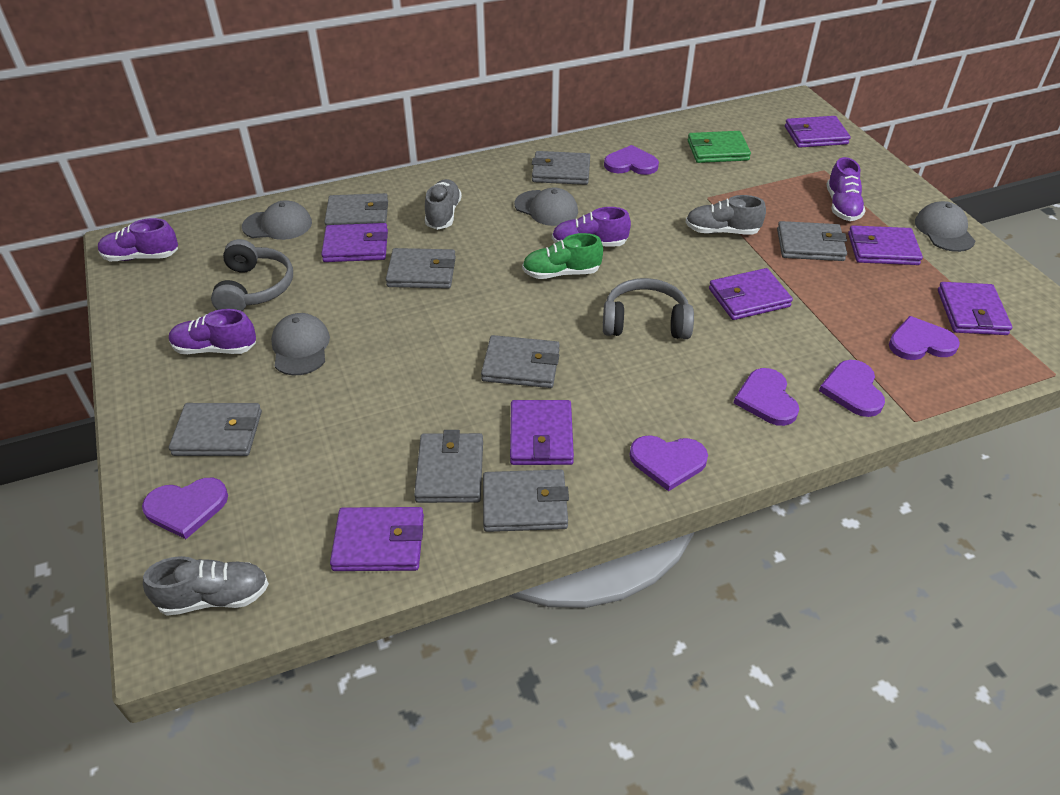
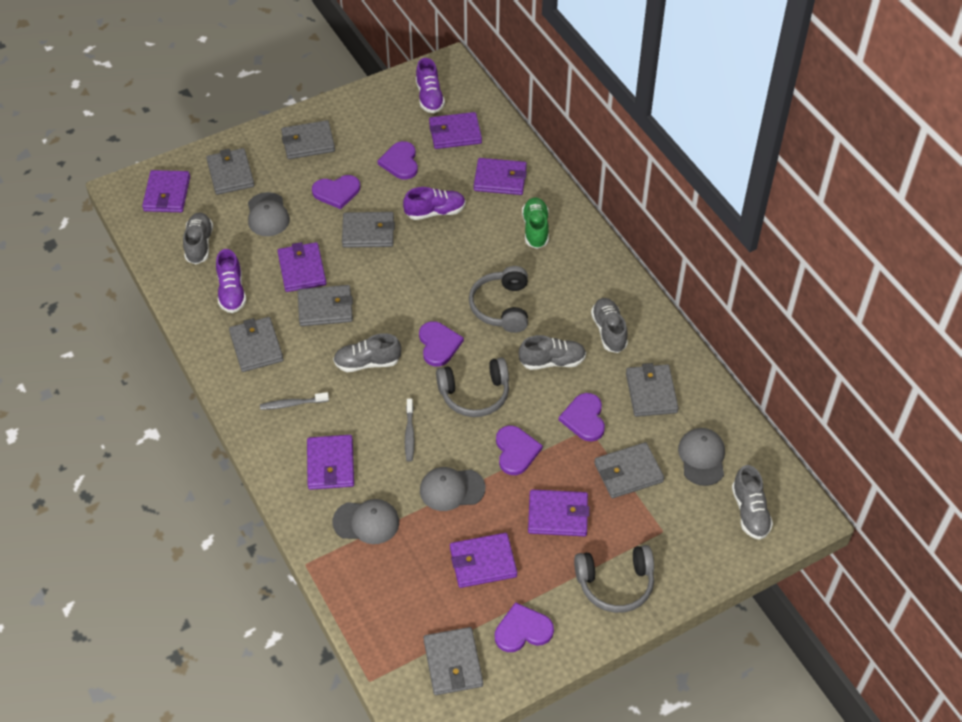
green wallet: 1 -> 0
grey headphones: 2 -> 3
grey shoe: 3 -> 5
grey toothbrush: 0 -> 2
purple shoe: 4 -> 3

